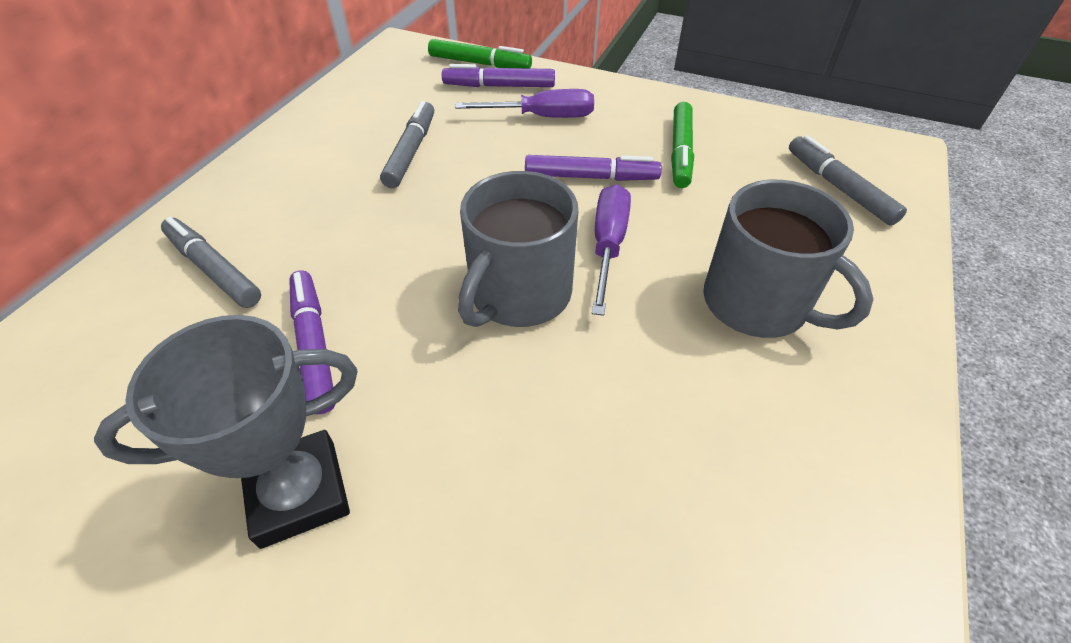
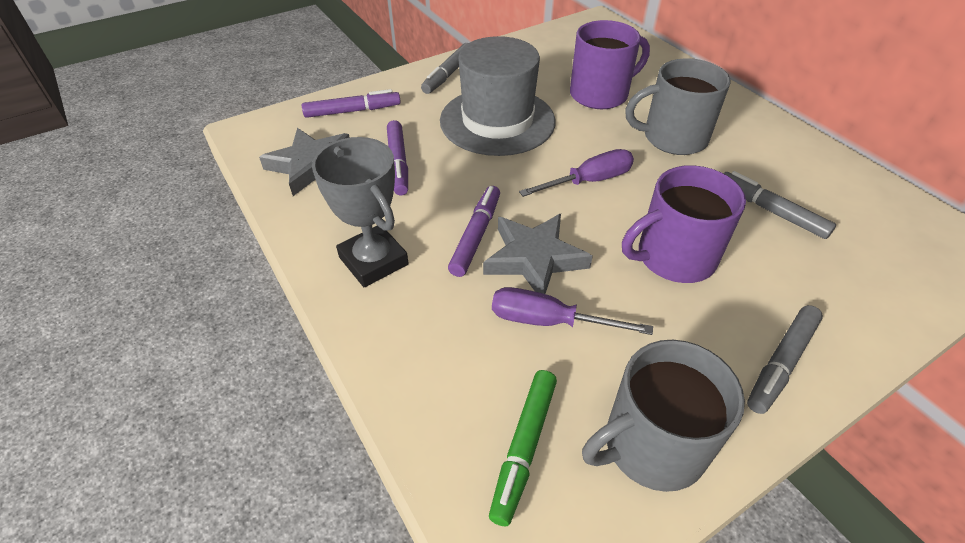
green marker: 2 -> 1
grey hat: 0 -> 1
grey star: 0 -> 2
purple mug: 0 -> 2

